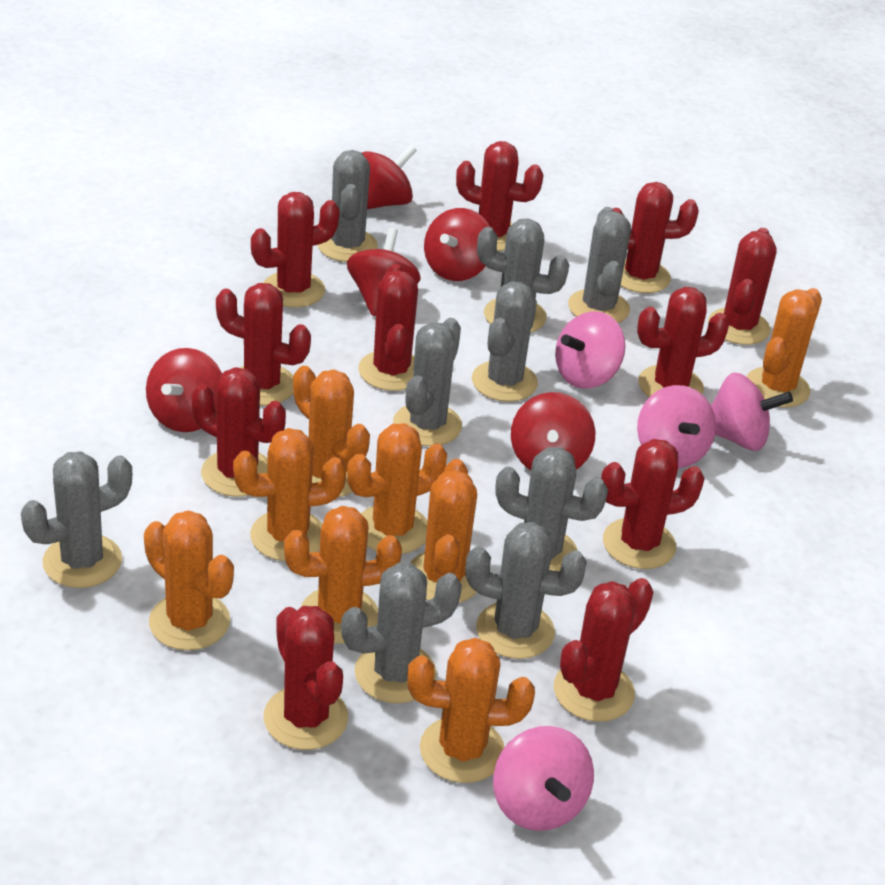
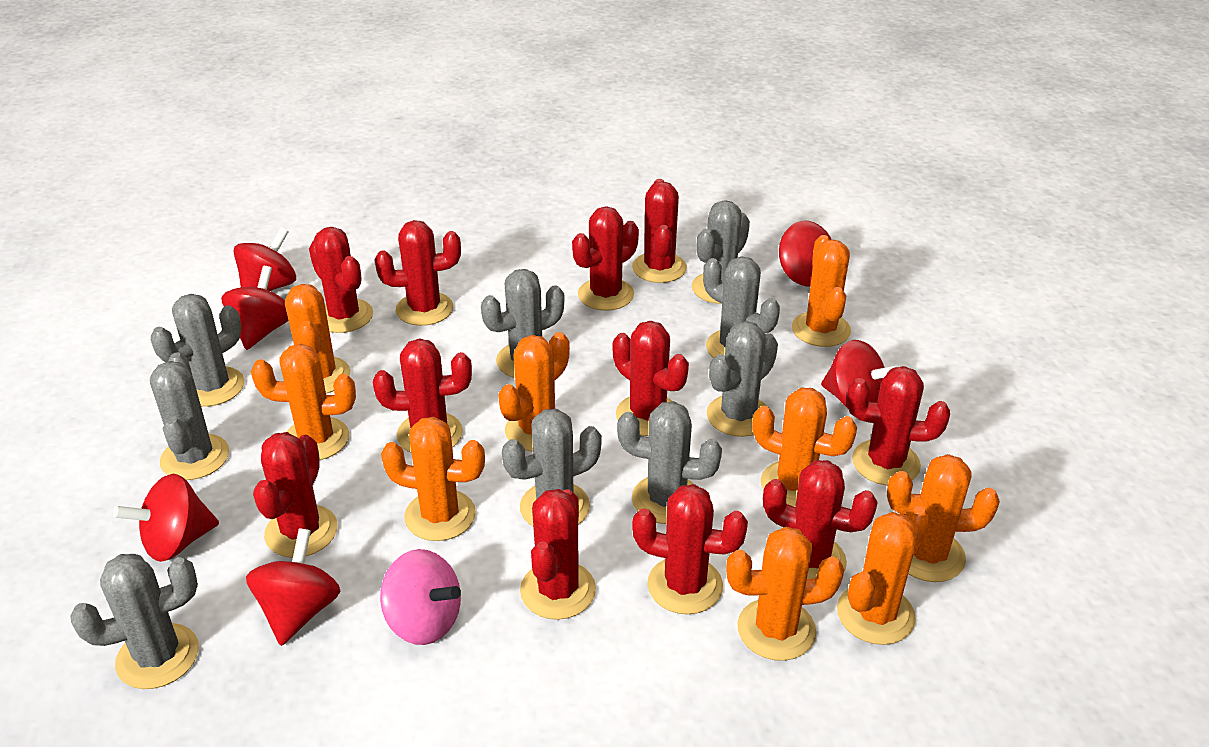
orange cactus: 8 -> 9
pink spinning top: 4 -> 1
red spinning top: 5 -> 6

